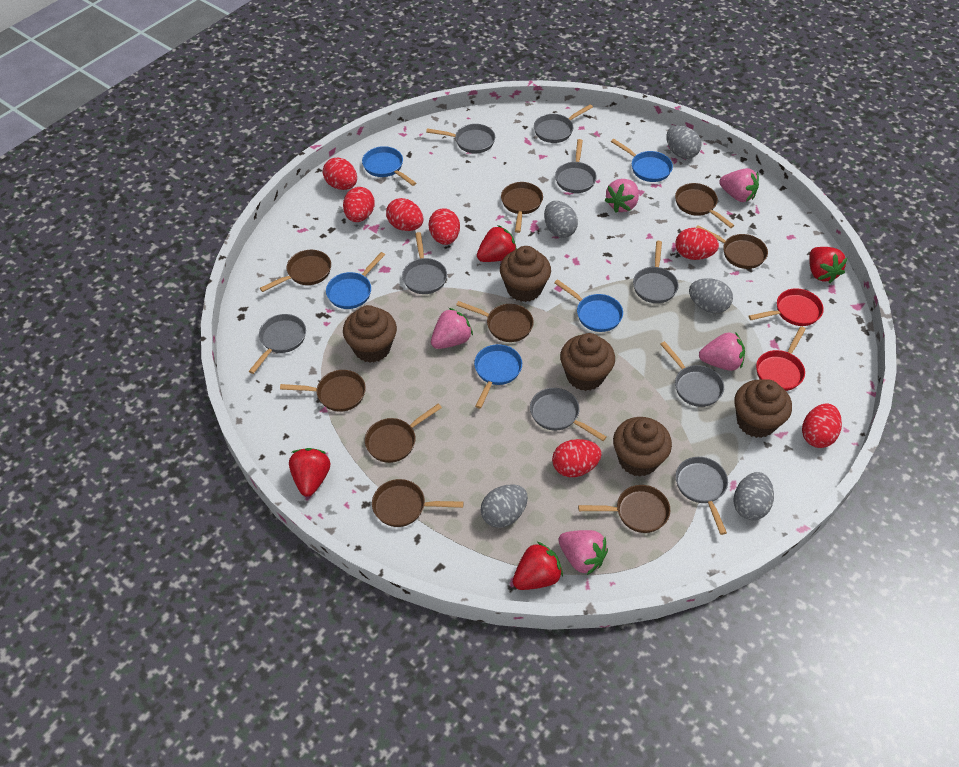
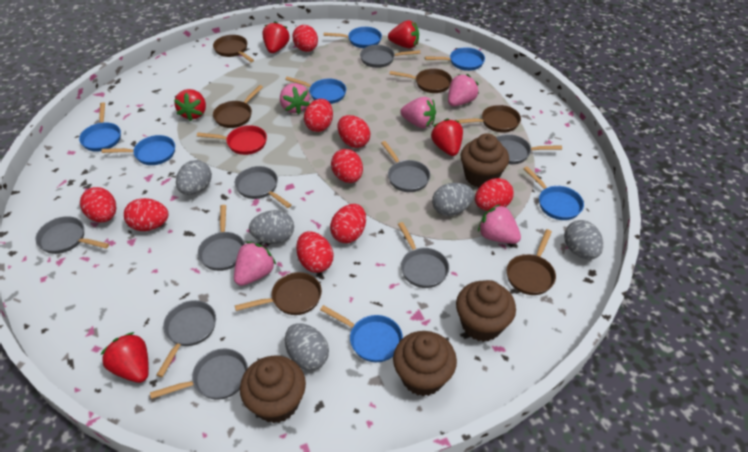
blue pan: 5 -> 7
brown cupcake: 5 -> 4
brown pan: 9 -> 6
red egg: 7 -> 9
red pan: 2 -> 1
red strawberry: 4 -> 5

